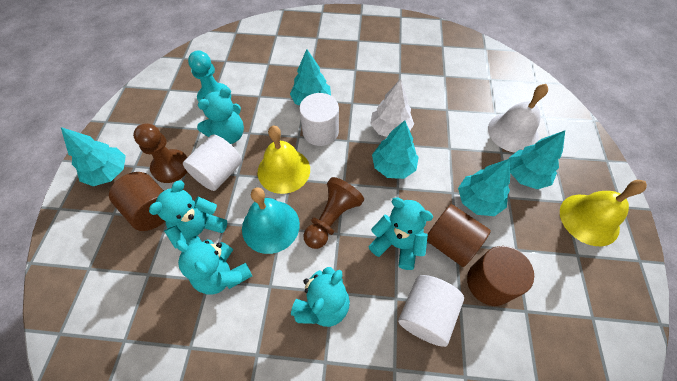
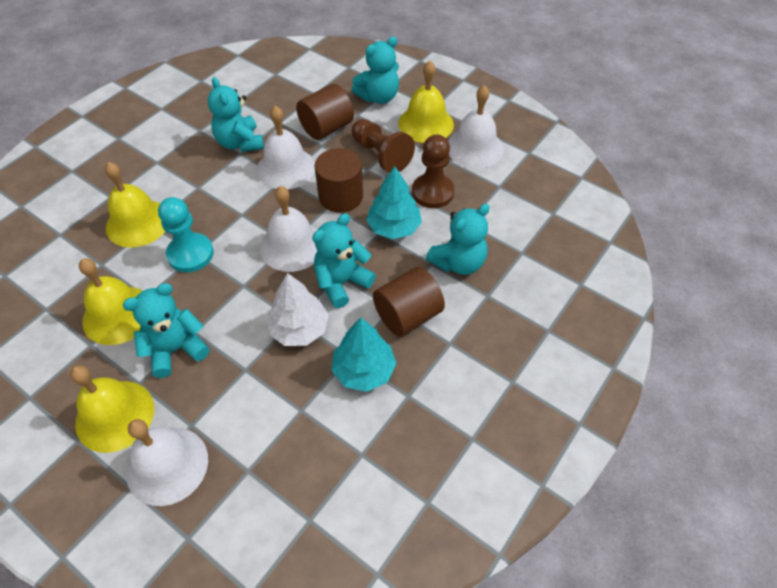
turquoise bell: 1 -> 0
turquoise tree: 5 -> 2
white bell: 1 -> 4
white cylinder: 3 -> 0
yellow bell: 2 -> 4

